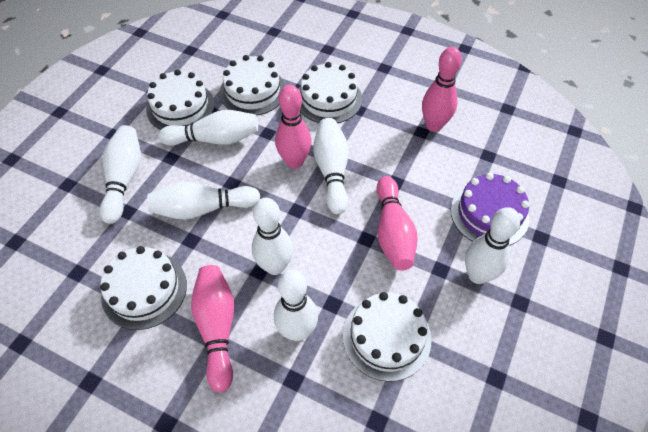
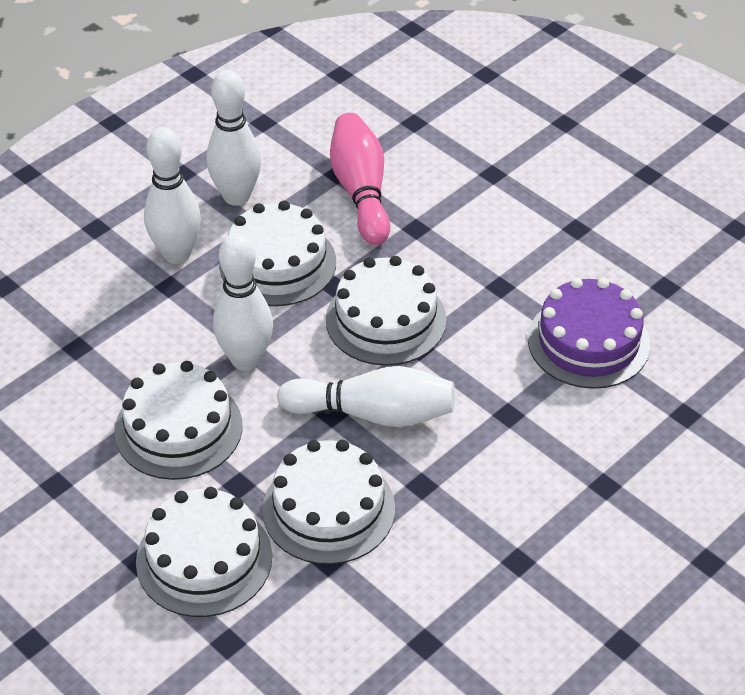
pink bowling pin: 4 -> 1
white bowling pin: 7 -> 4

